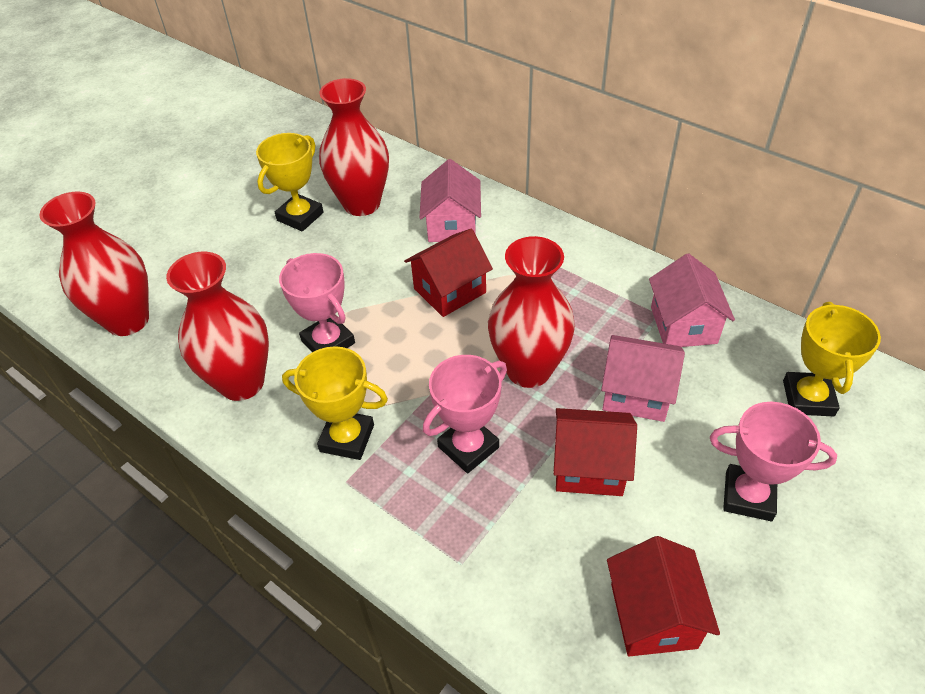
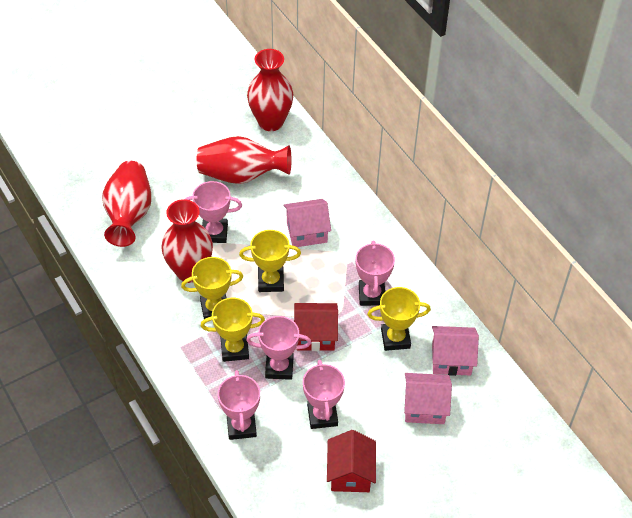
pink trophy: 3 -> 5
red house: 3 -> 2
yellow trophy: 3 -> 4

